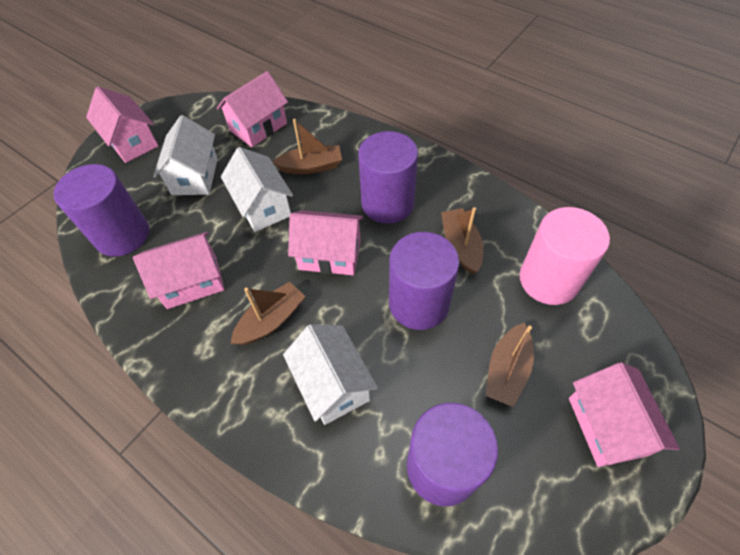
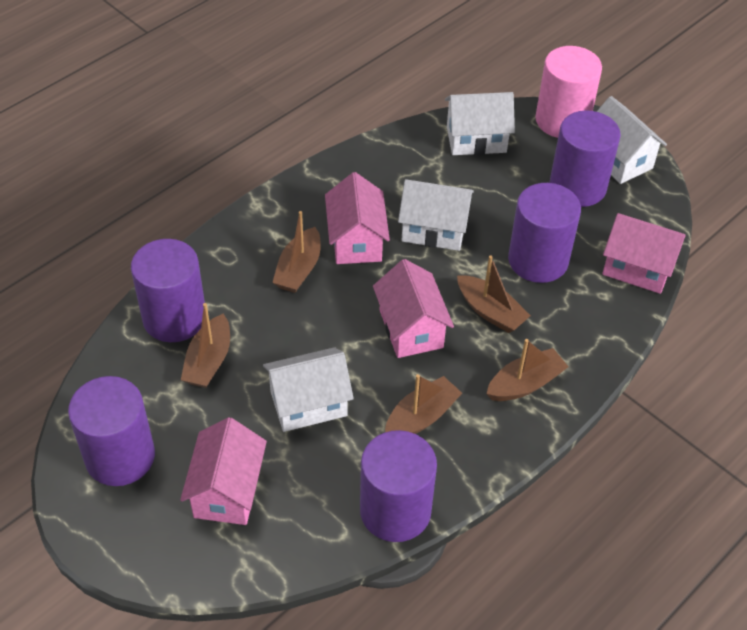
brown boat: 4 -> 5
pink house: 5 -> 4
purple cylinder: 4 -> 5
white house: 3 -> 4

